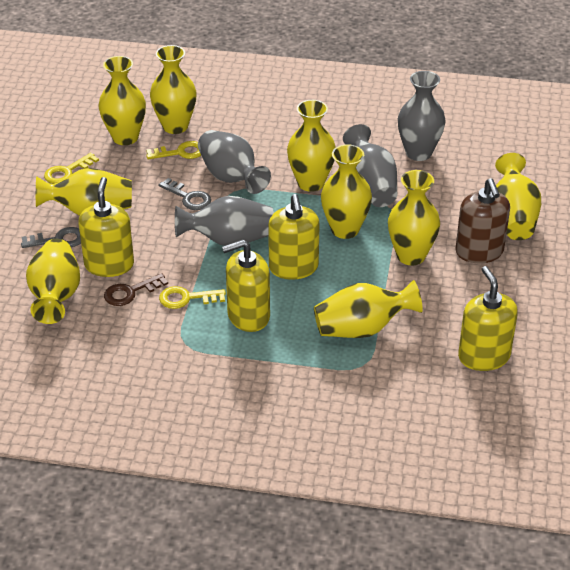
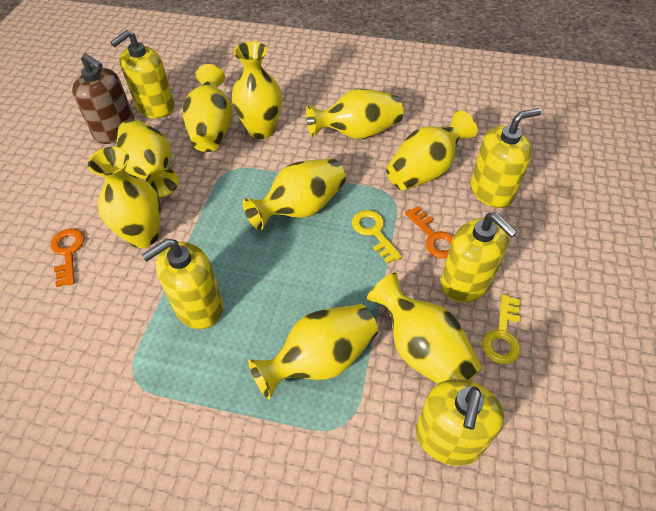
brown key: 1 -> 0
grey key: 2 -> 0
grey vase: 4 -> 0
orange key: 0 -> 2
yellow key: 3 -> 2
yellow soap dispenser: 4 -> 5

